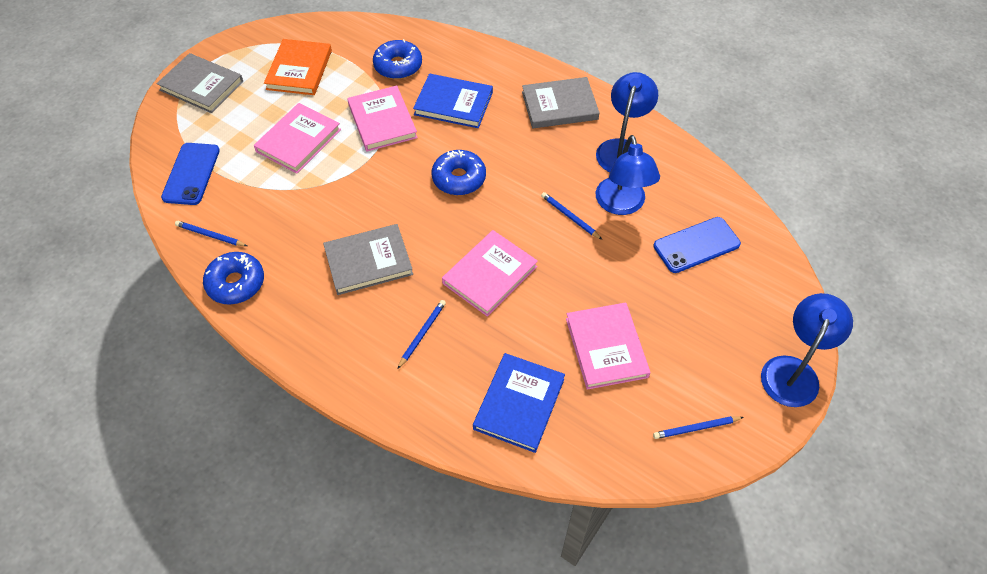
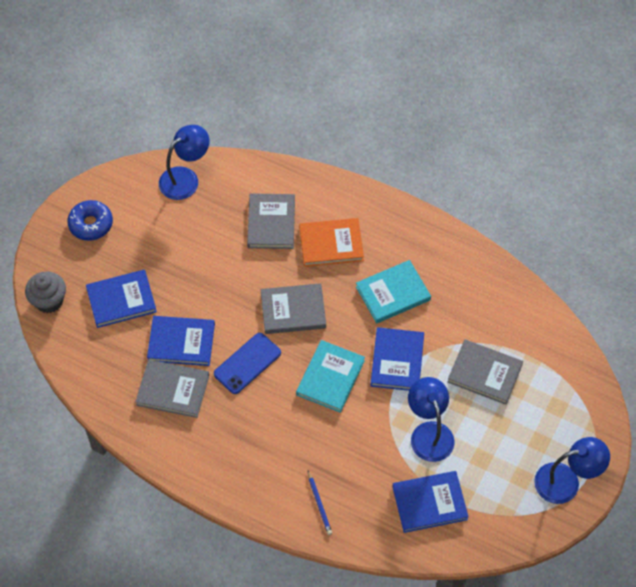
blue book: 2 -> 4
blue donut: 3 -> 1
blue pencil: 4 -> 1
blue phone: 2 -> 1
grey book: 3 -> 4
grey cupcake: 0 -> 1
pink book: 4 -> 0
turquoise book: 0 -> 2

